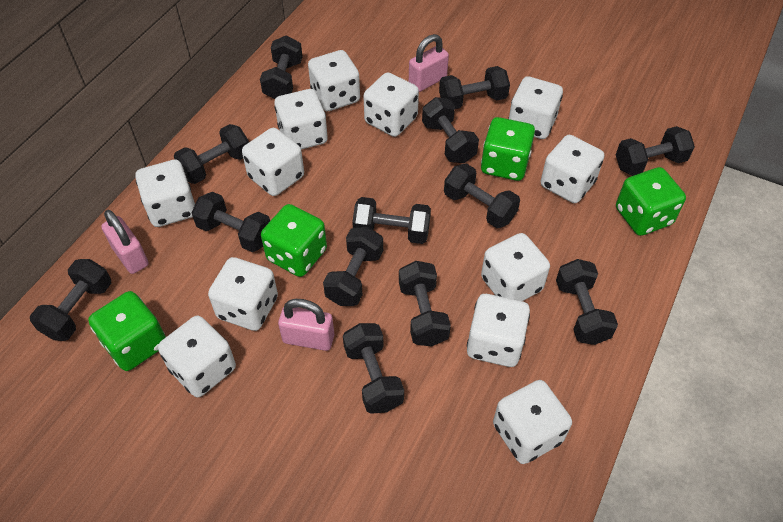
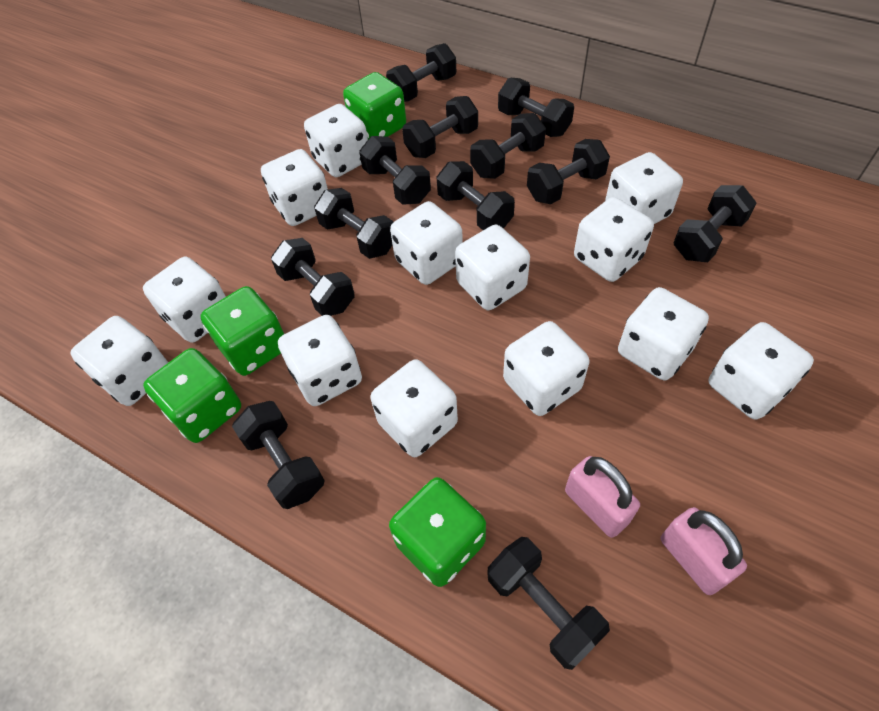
black dumbbell: 13 -> 12
pink padlock: 3 -> 2
white dice: 12 -> 13

